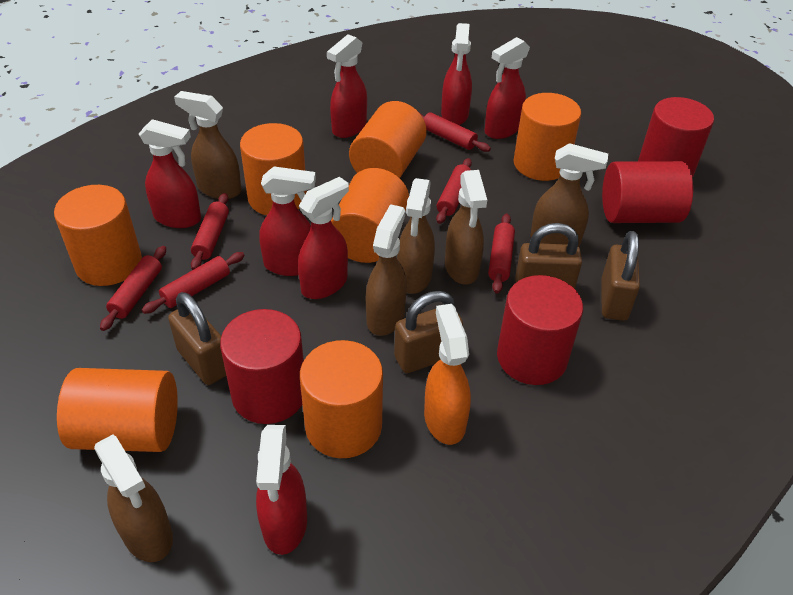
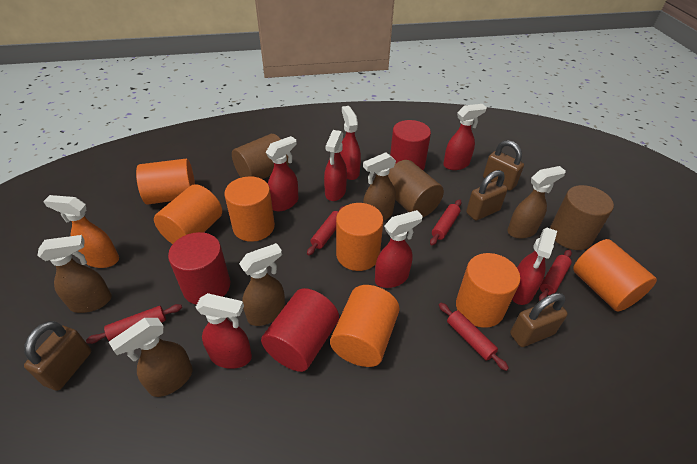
brown cylinder: 0 -> 3
brown spray bottle: 6 -> 5
red cylinder: 4 -> 3
red rolling pin: 6 -> 5

